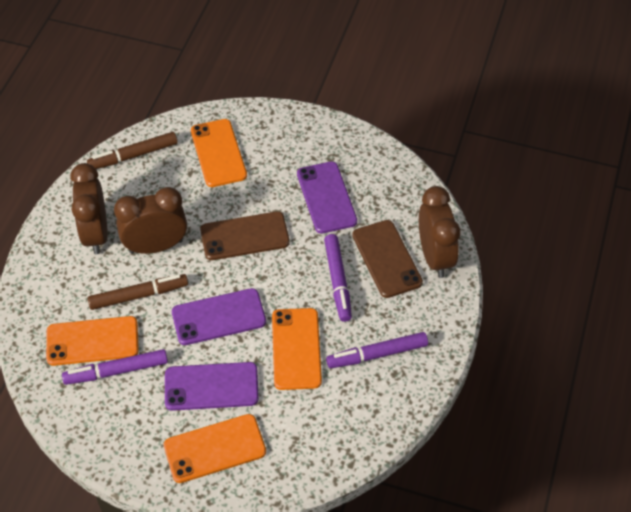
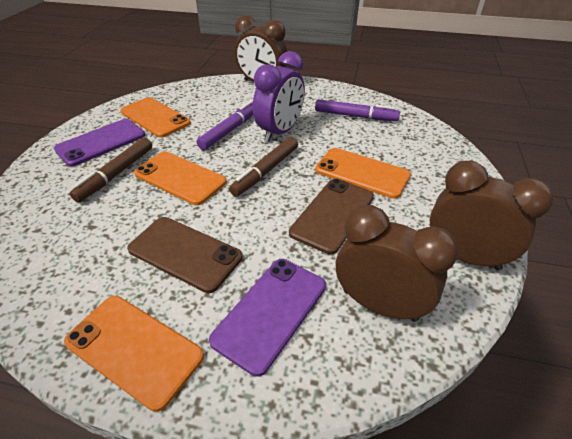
purple clock: 0 -> 1
purple marker: 3 -> 2
purple phone: 3 -> 2

